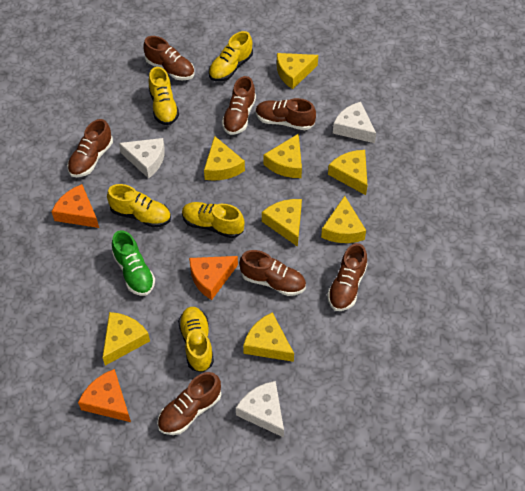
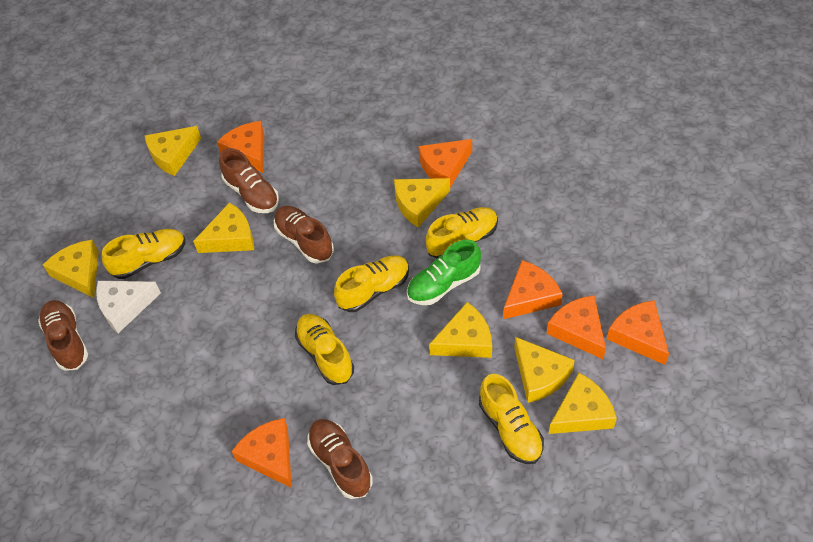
brown shoe: 7 -> 4
orange cheese: 3 -> 6
white cheese: 3 -> 1
yellow cheese: 8 -> 7

